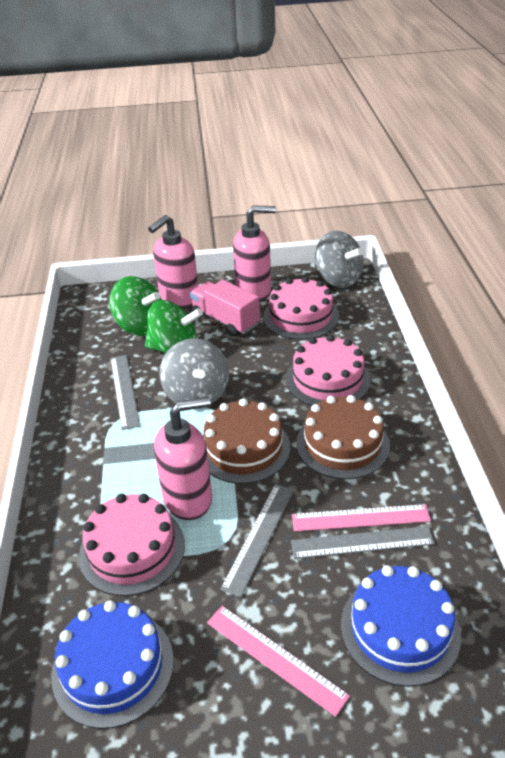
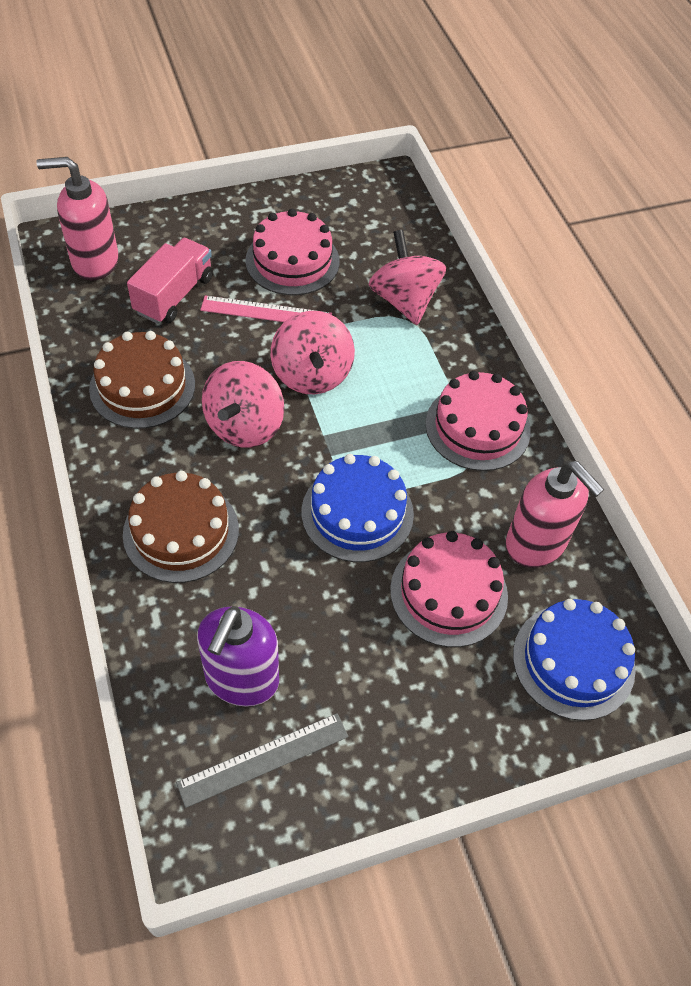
green spinning top: 2 -> 0
grey ruler: 3 -> 1
grey spinning top: 2 -> 0
pink ruler: 2 -> 1
pink soap dispenser: 3 -> 2
pink spinning top: 0 -> 3
purple soap dispenser: 0 -> 1

